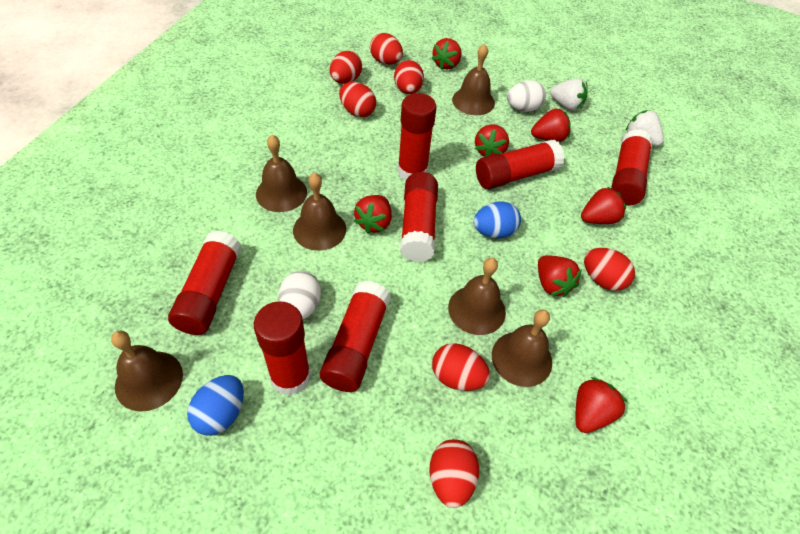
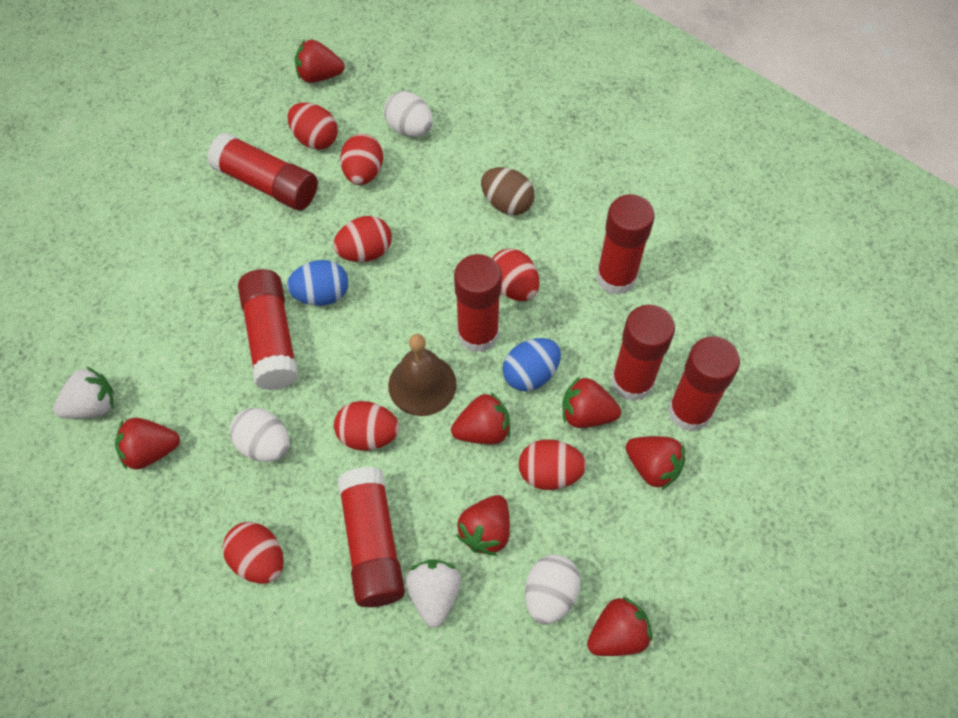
brown bell: 6 -> 1
brown egg: 0 -> 1
white egg: 2 -> 3

